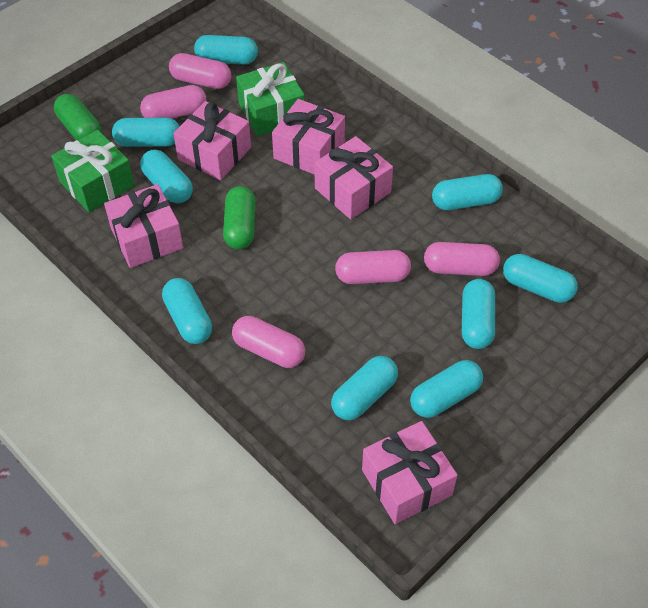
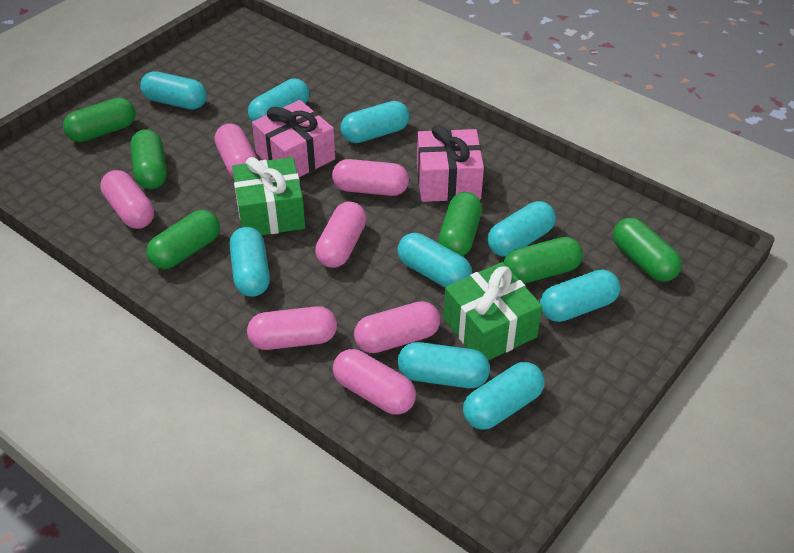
green capsule: 2 -> 6
pink capsule: 5 -> 7
pink gift: 5 -> 2

